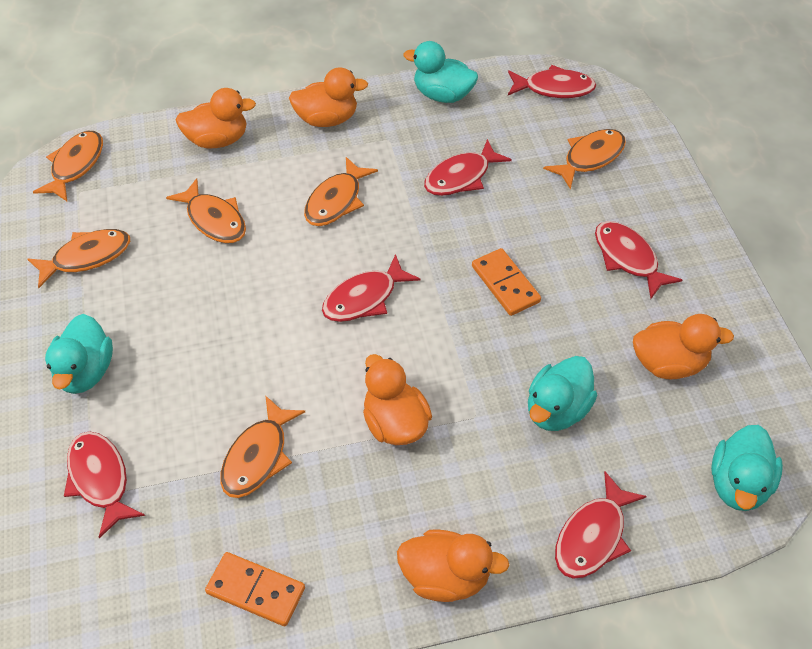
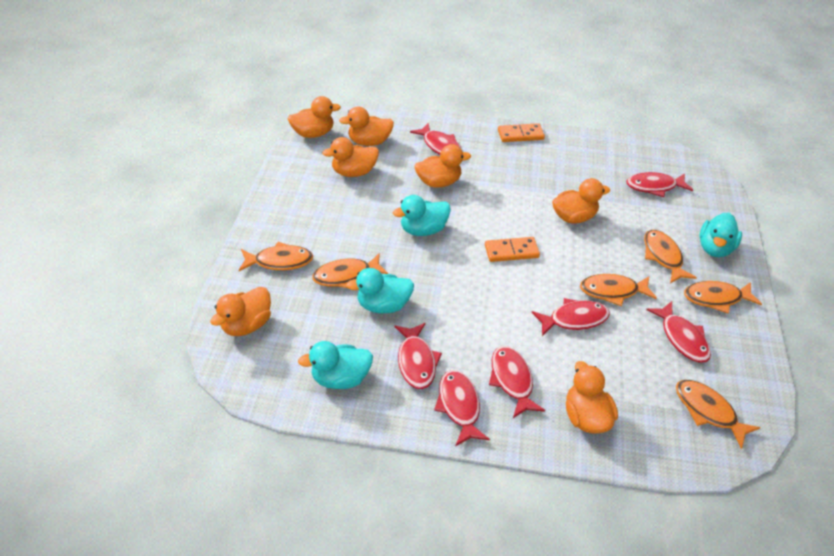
orange duck: 5 -> 7
red fish: 6 -> 7

